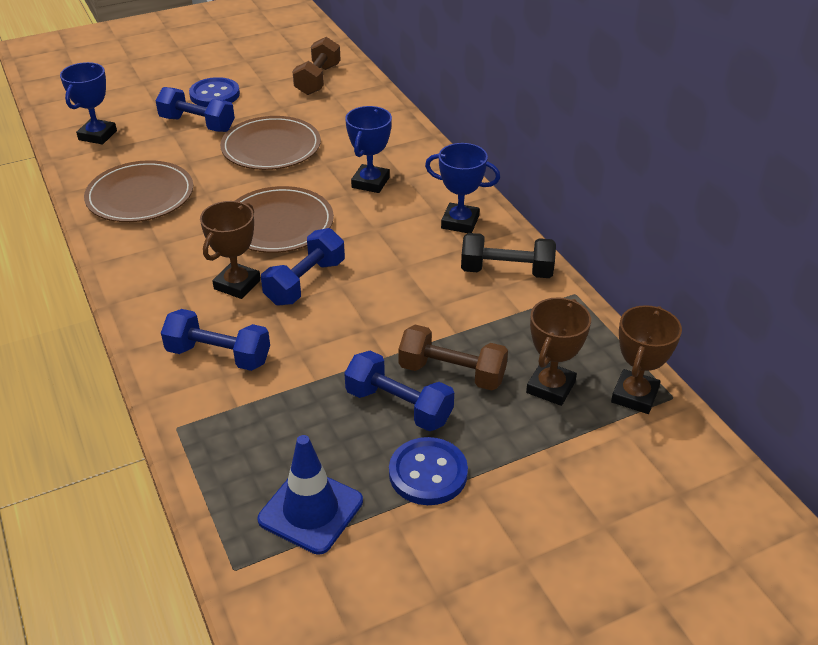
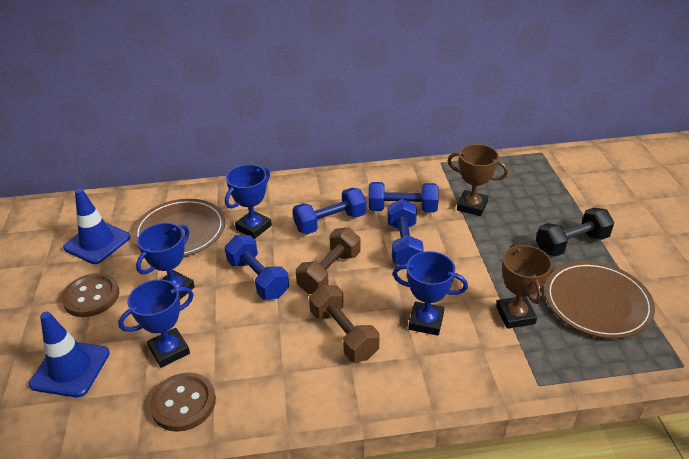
blue button: 2 -> 0
blue traffic cone: 1 -> 2
blue trophy: 3 -> 4
brown button: 0 -> 2
brown plate: 3 -> 2
brown trophy: 3 -> 2

